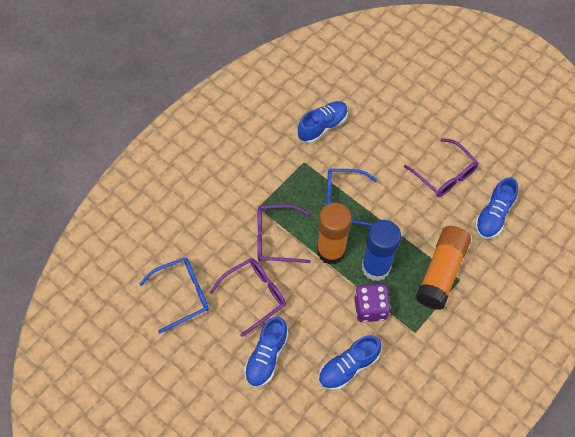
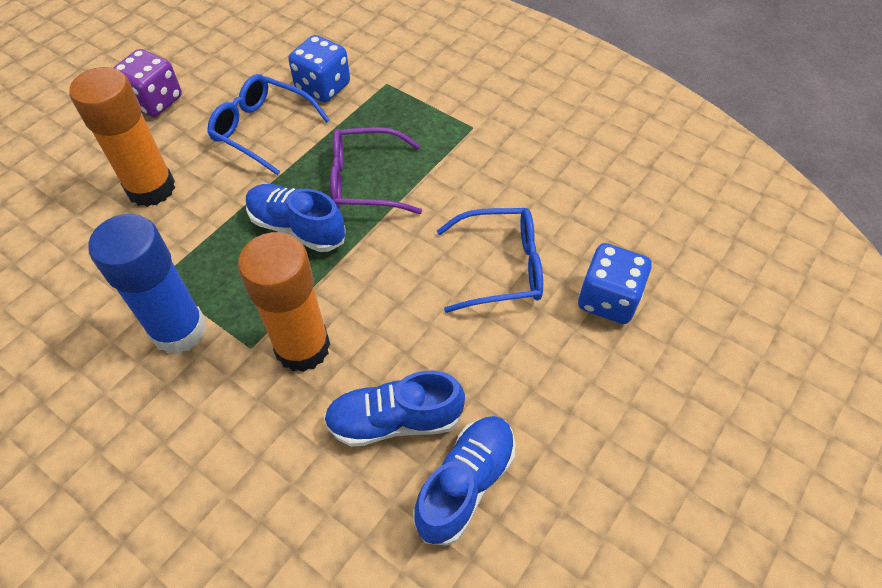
blue dice: 0 -> 2
blue shoe: 4 -> 3
purple glasses: 3 -> 1

